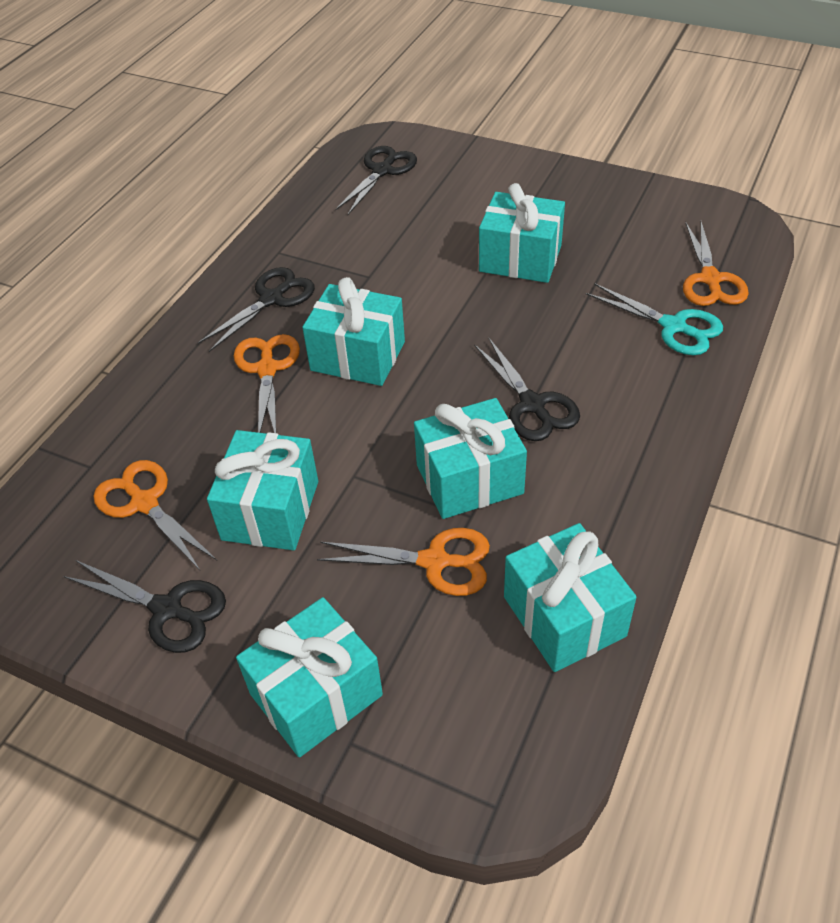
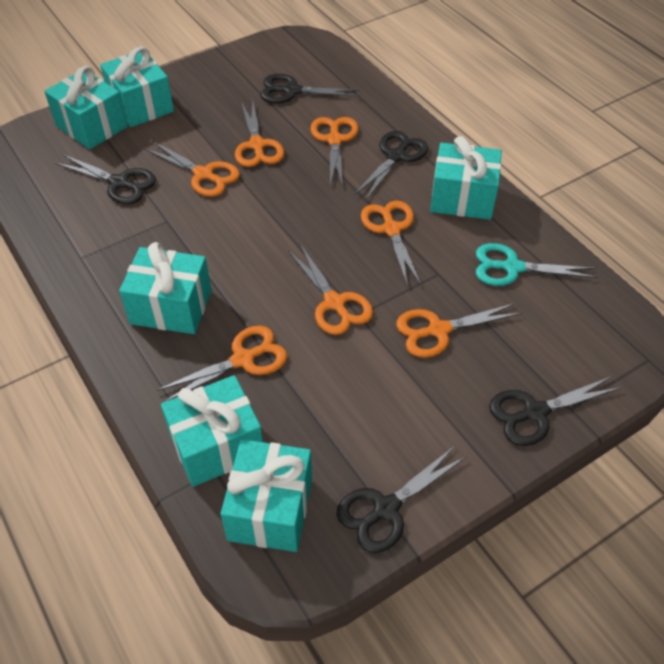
black scissors: 4 -> 5
orange scissors: 4 -> 7

